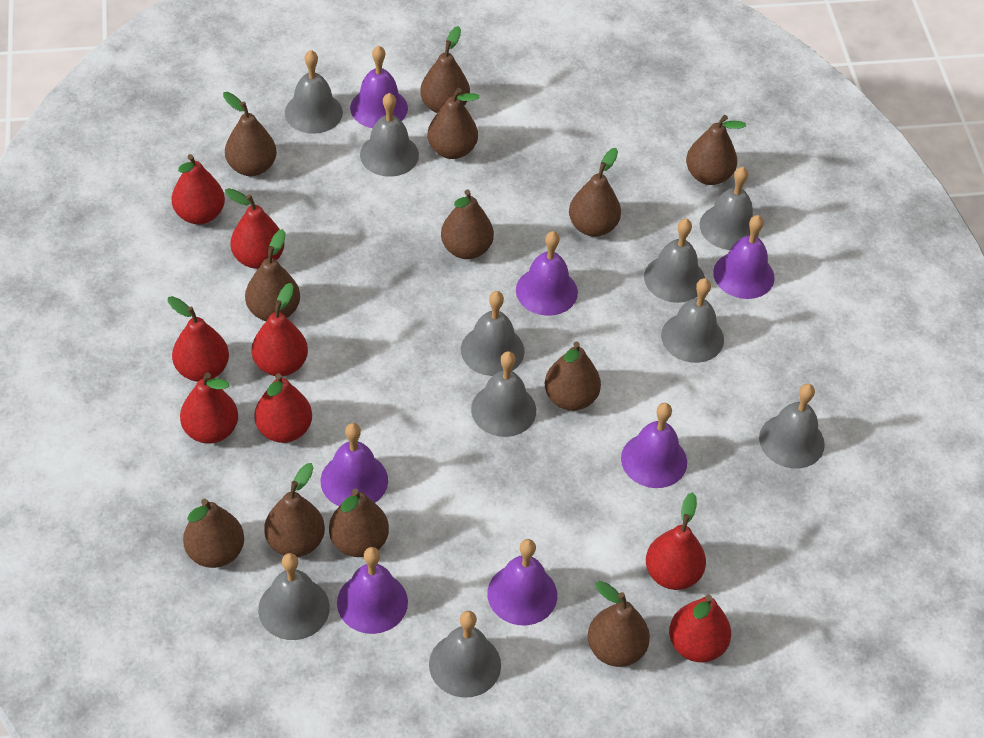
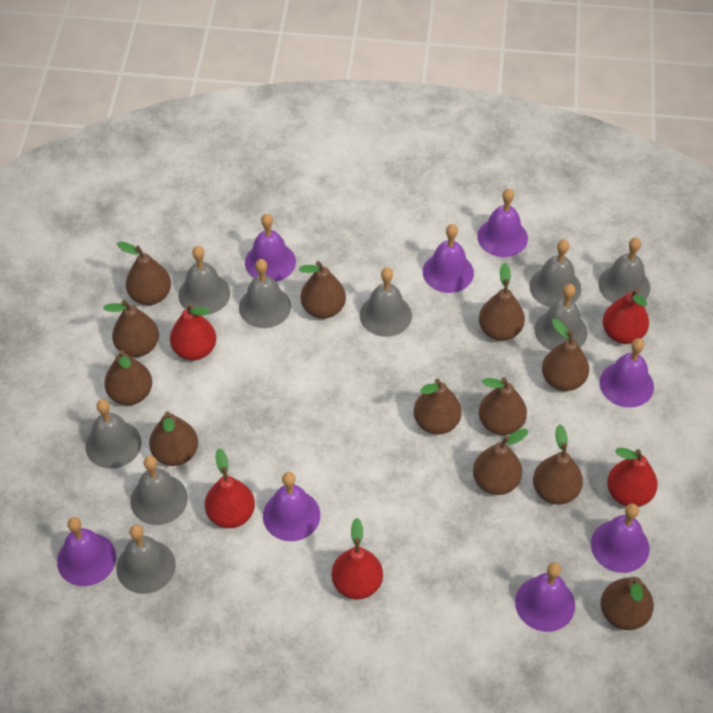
grey bell: 10 -> 9
purple bell: 7 -> 8
red pear: 8 -> 5

